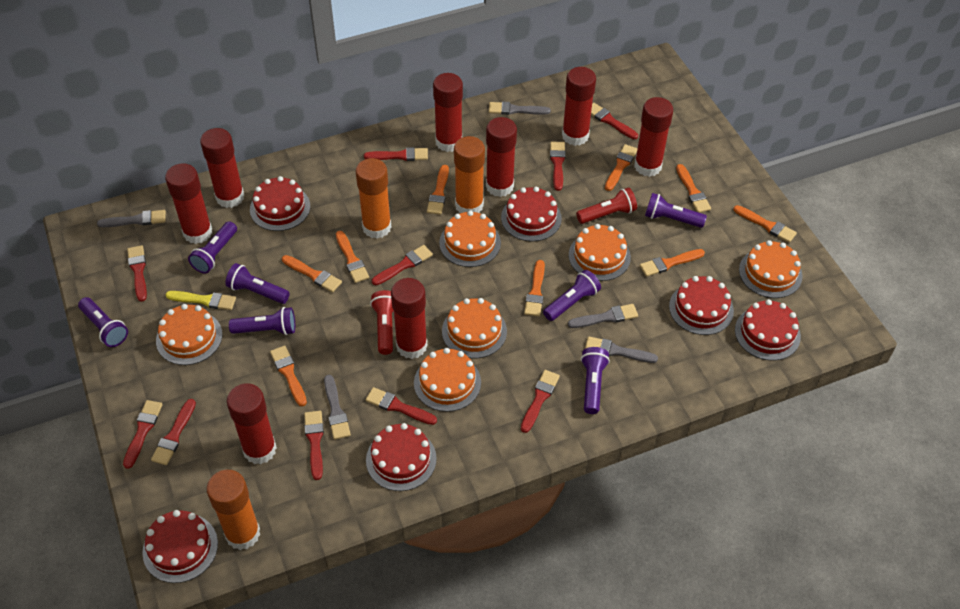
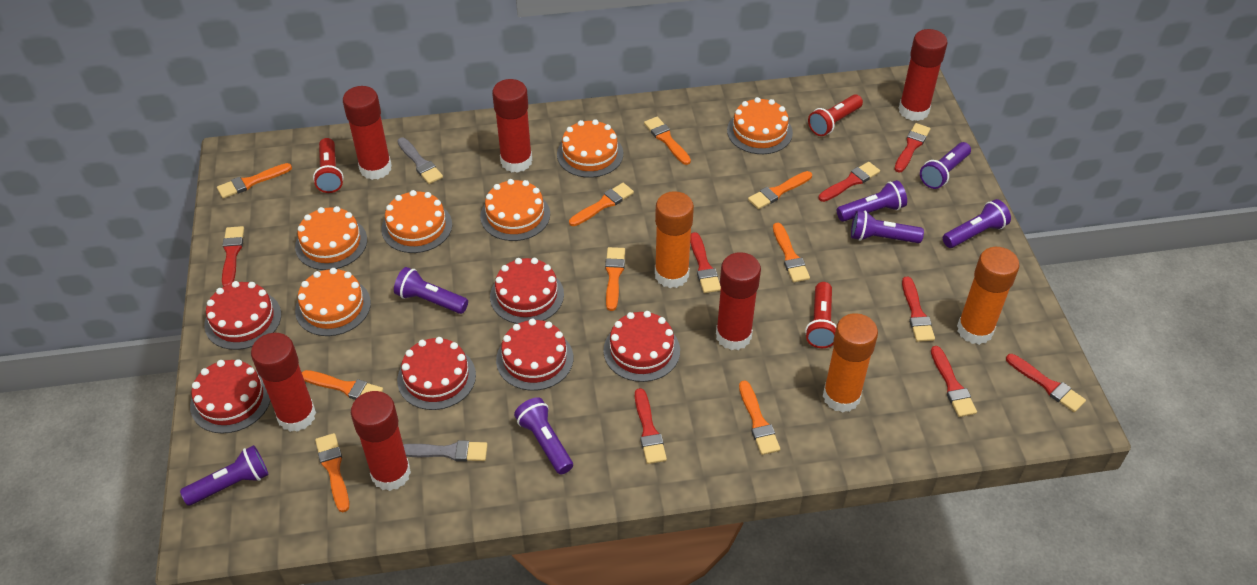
grey brush: 5 -> 2
red brush: 10 -> 8
red flashlight: 2 -> 3
red glue stick: 8 -> 6
yellow brush: 1 -> 0

